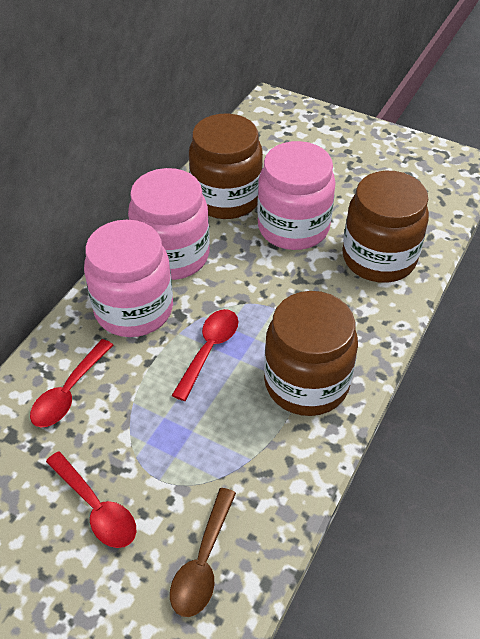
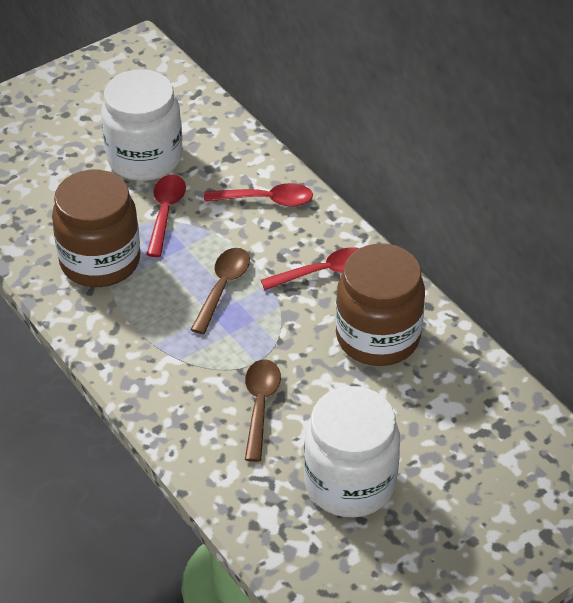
brown jar: 3 -> 2
brown spoon: 1 -> 2
pink jar: 3 -> 0
white jar: 0 -> 2

